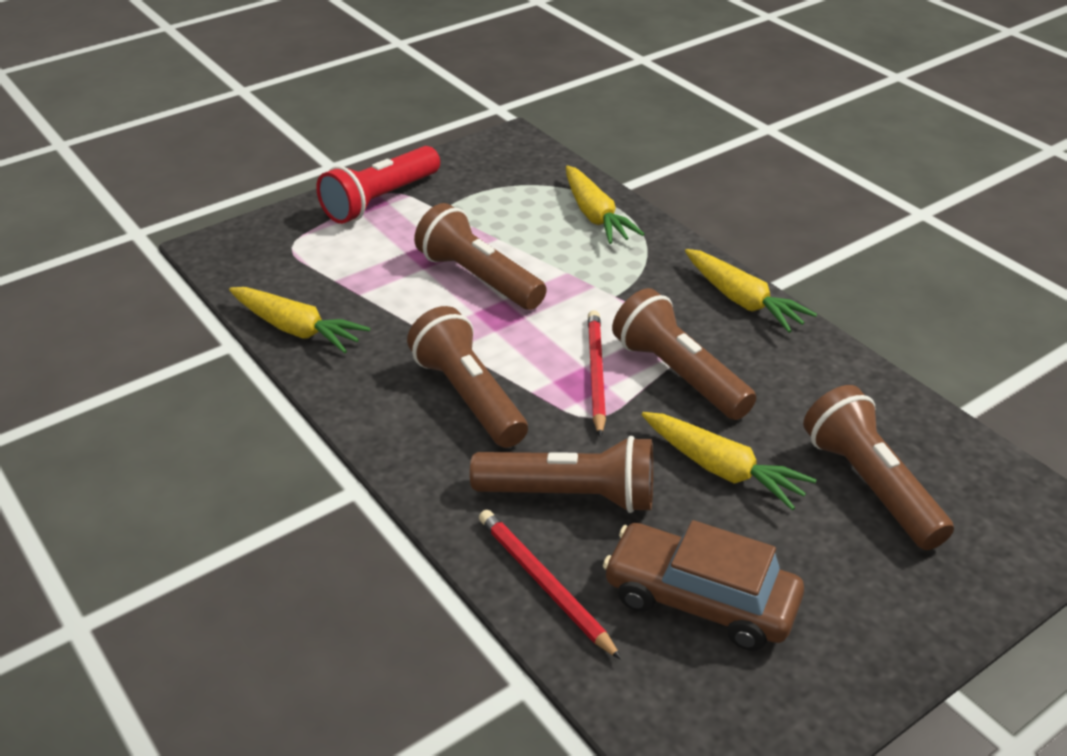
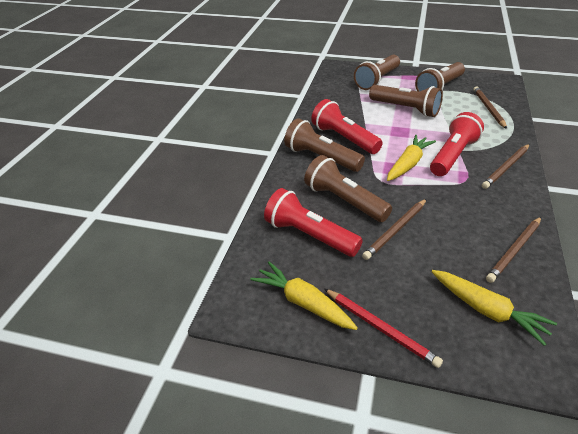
brown car: 1 -> 0
brown pencil: 0 -> 4
red flashlight: 1 -> 3
red pencil: 2 -> 1
yellow carrot: 4 -> 3

